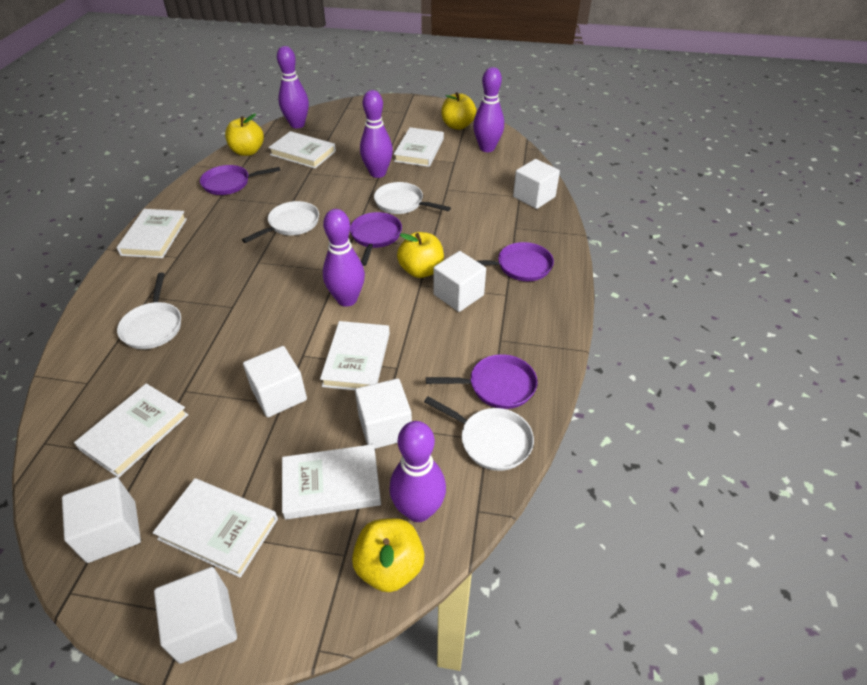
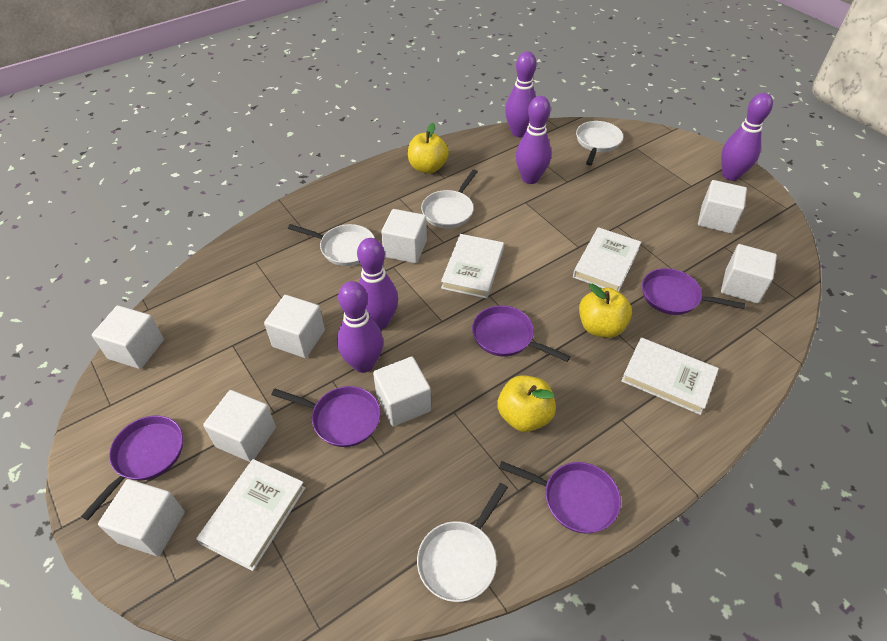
purple pan: 4 -> 5
white book: 7 -> 4
white cube: 6 -> 8
yellow apple: 4 -> 3

